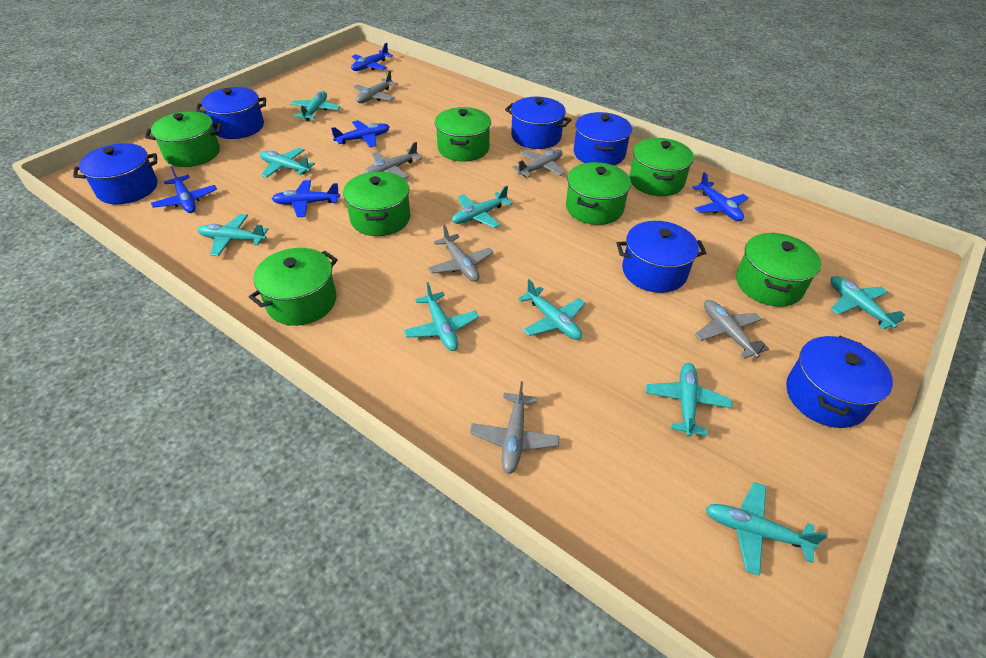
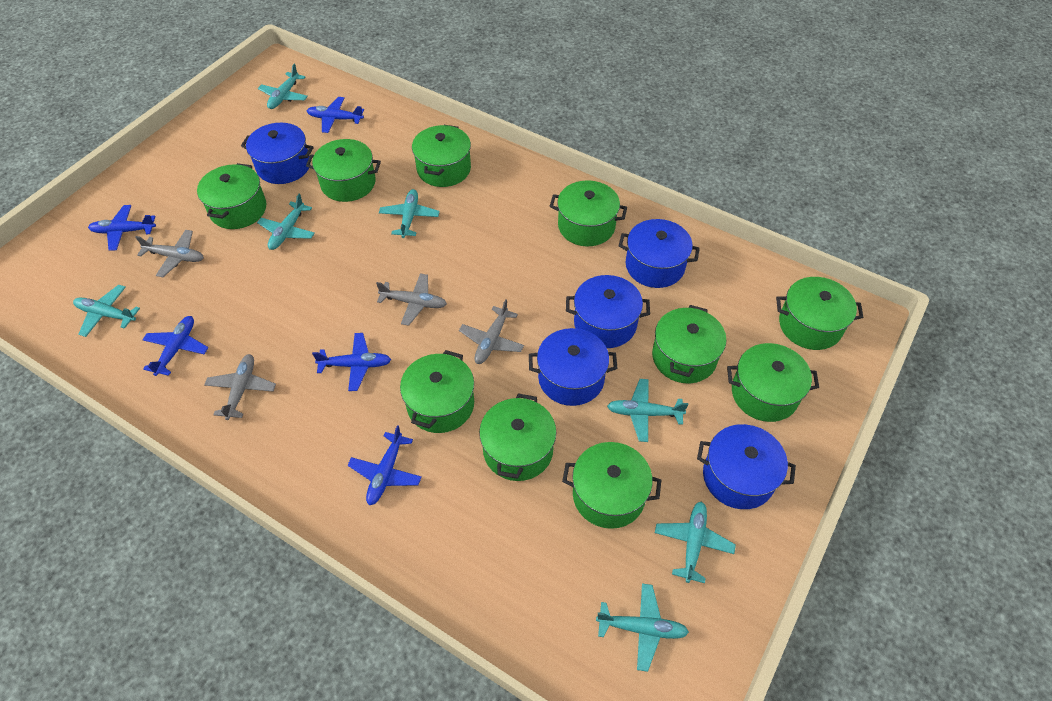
blue pot: 6 -> 5
green pot: 7 -> 10
grey plane: 6 -> 4
turquoise plane: 9 -> 7

